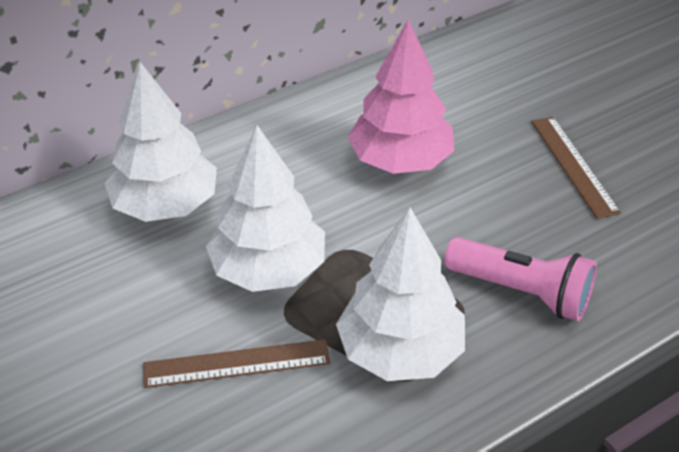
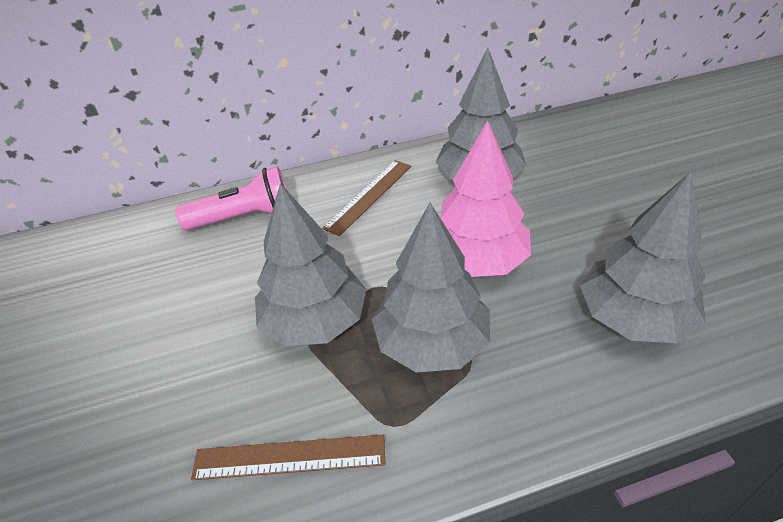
grey tree: 0 -> 4
white tree: 3 -> 0

